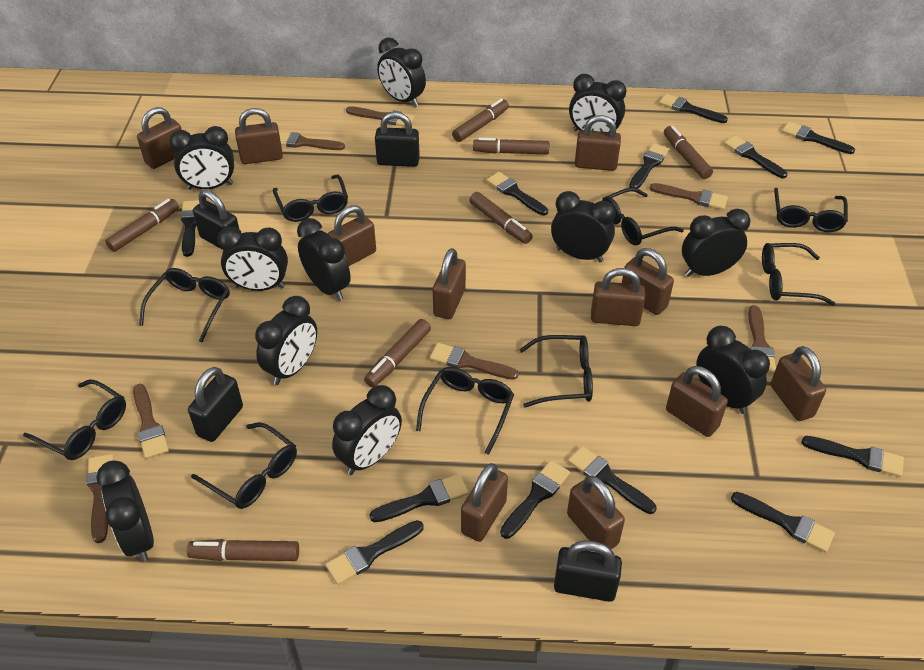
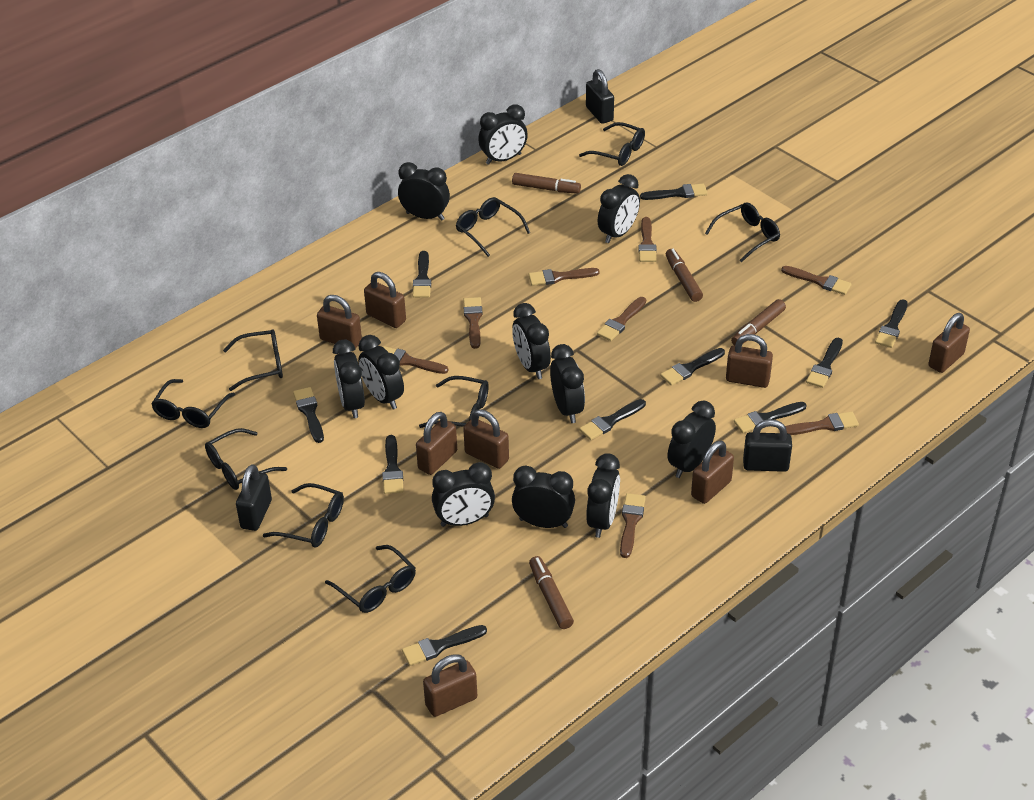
black brush: 12 -> 10
black padlock: 4 -> 3
brown brush: 7 -> 8
brown marker: 7 -> 4
brown padlock: 11 -> 8

